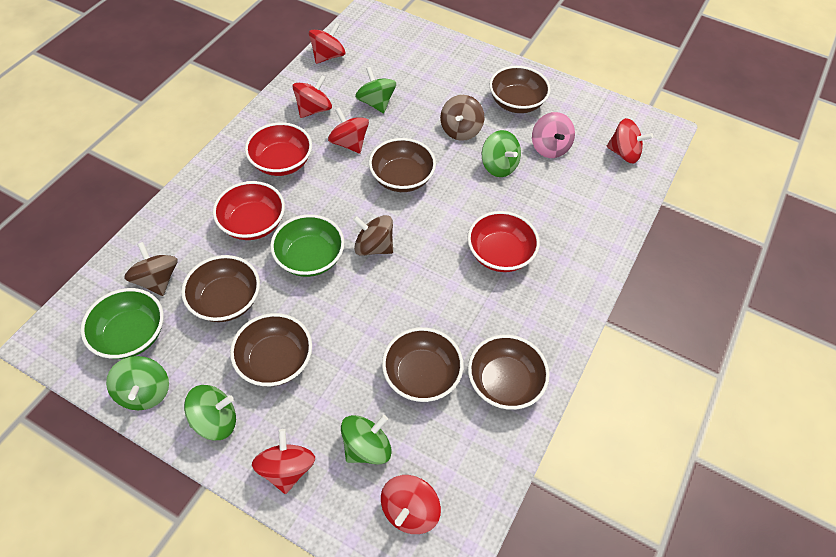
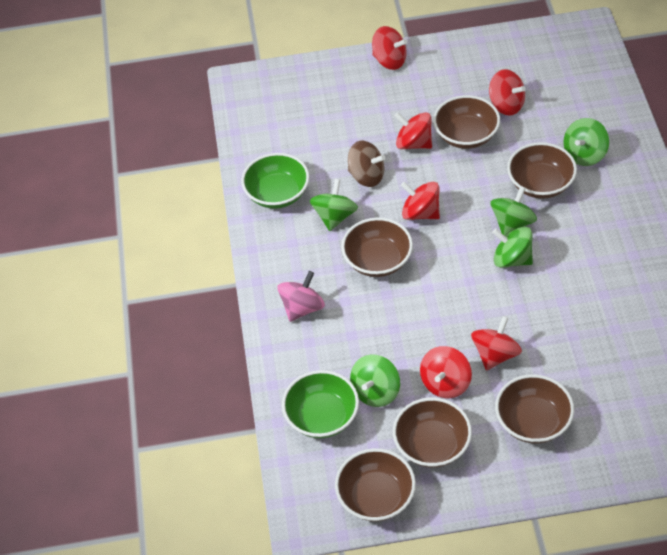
brown spinning top: 3 -> 1
red bowl: 3 -> 0

